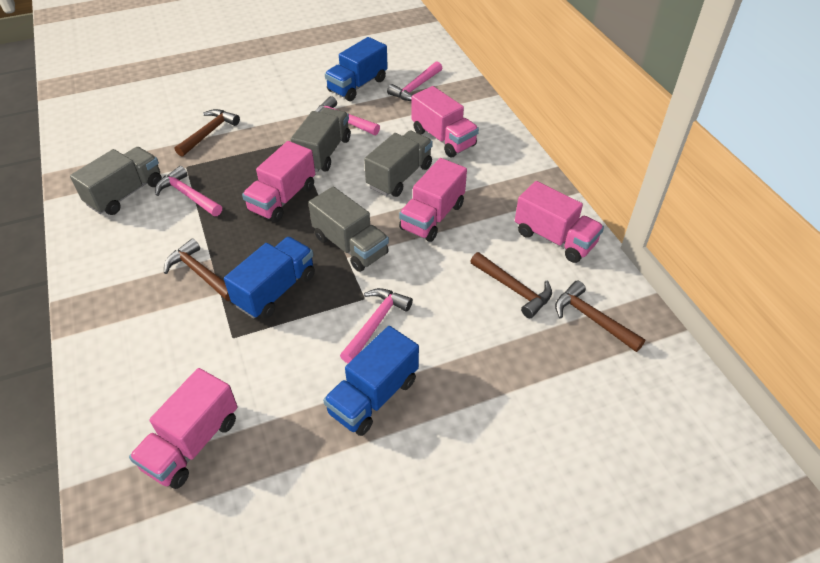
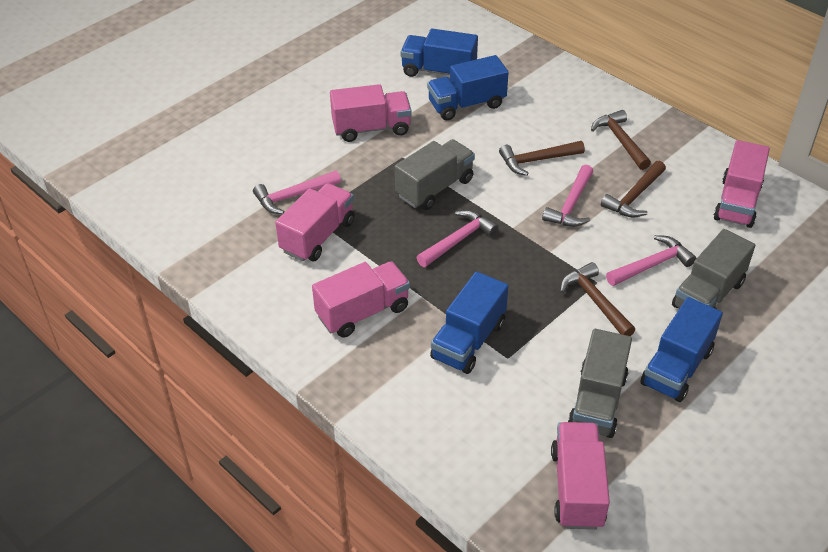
blue truck: 3 -> 4
grey truck: 4 -> 3

